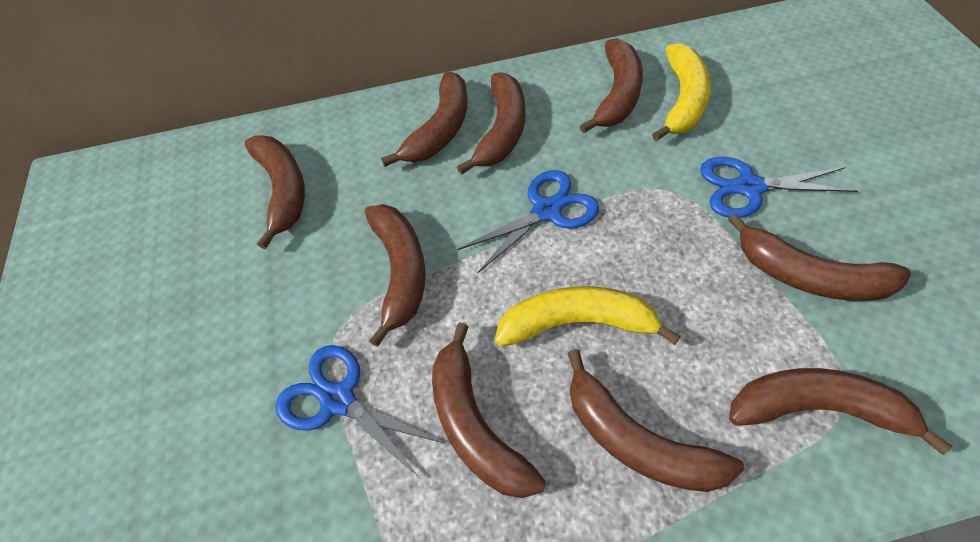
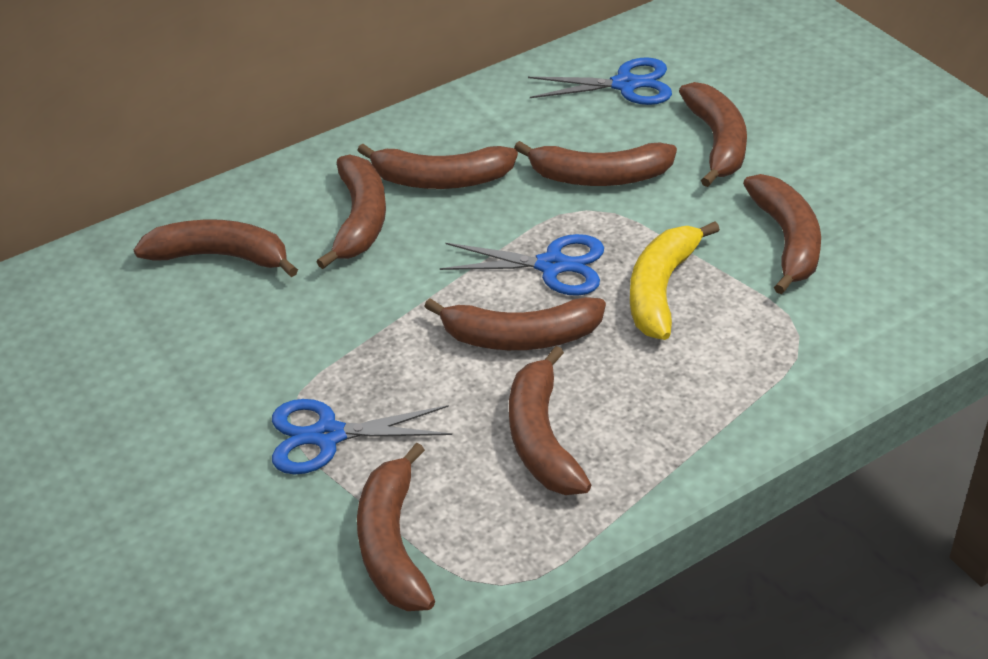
yellow banana: 2 -> 1

